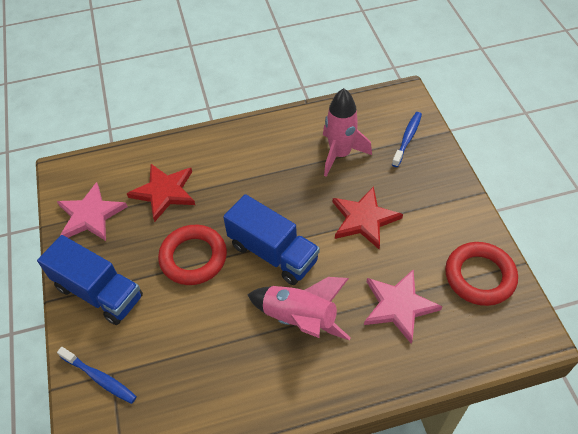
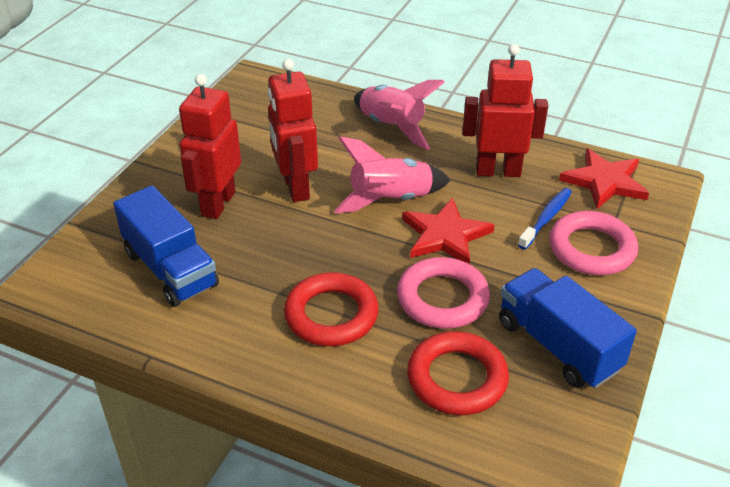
blue toothbrush: 2 -> 1
pink ring: 0 -> 2
pink star: 2 -> 0
red robot: 0 -> 3

